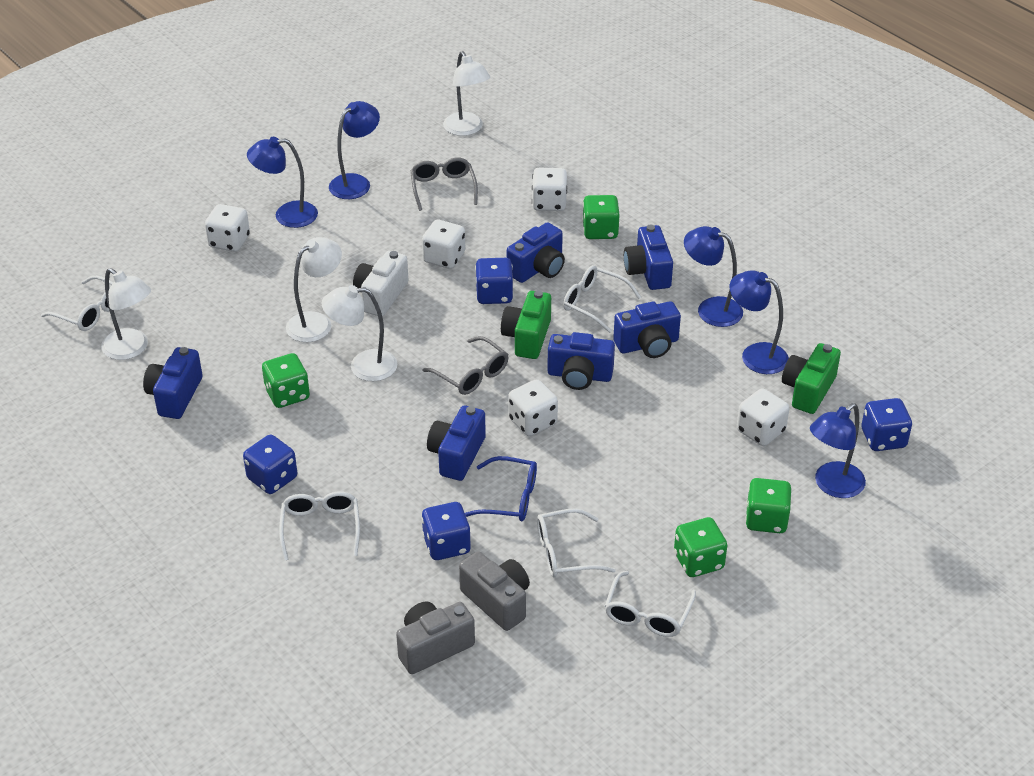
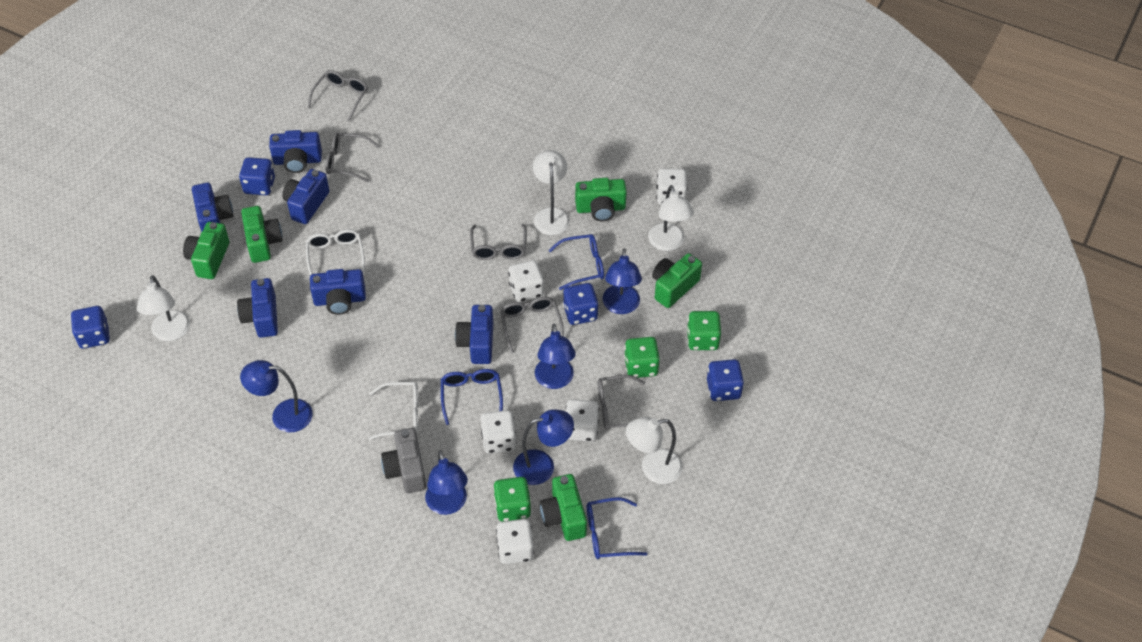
blue glasses: 1 -> 3
green camera: 2 -> 5
green dice: 4 -> 3
grey camera: 2 -> 1
grey glasses: 2 -> 5
white camera: 1 -> 0
white glasses: 5 -> 2

